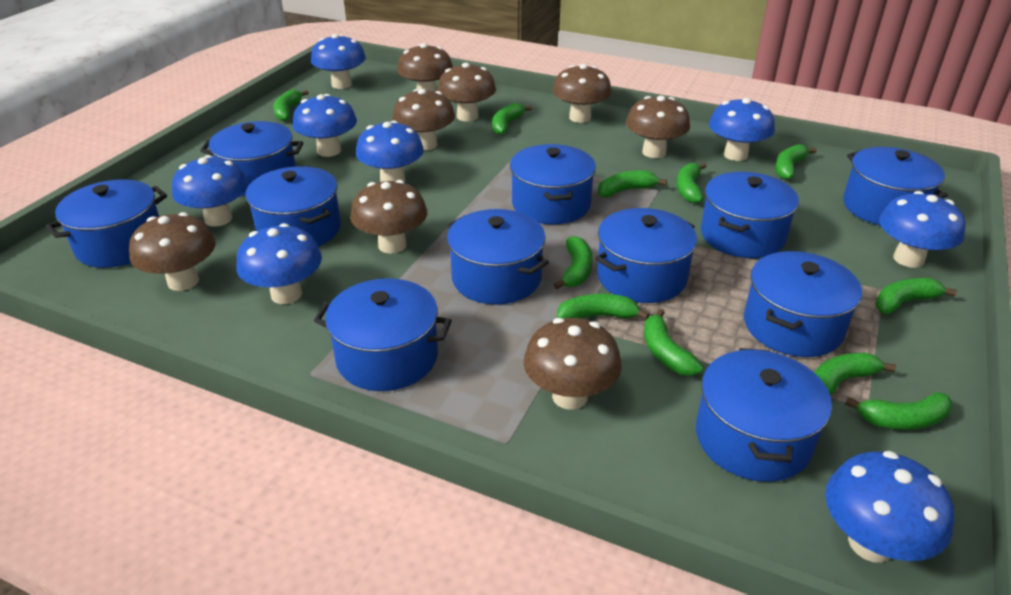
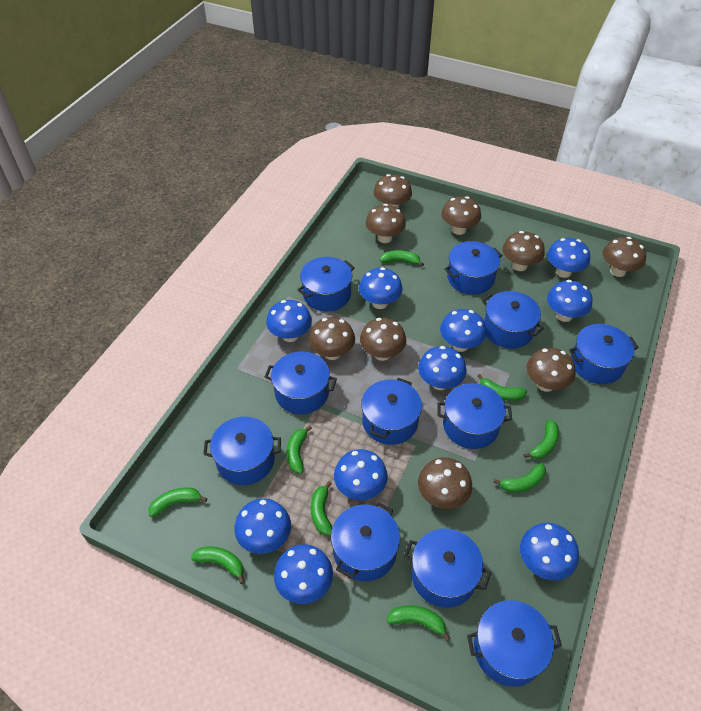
blue mushroom: 8 -> 10
brown mushroom: 8 -> 9
green banana: 11 -> 9

